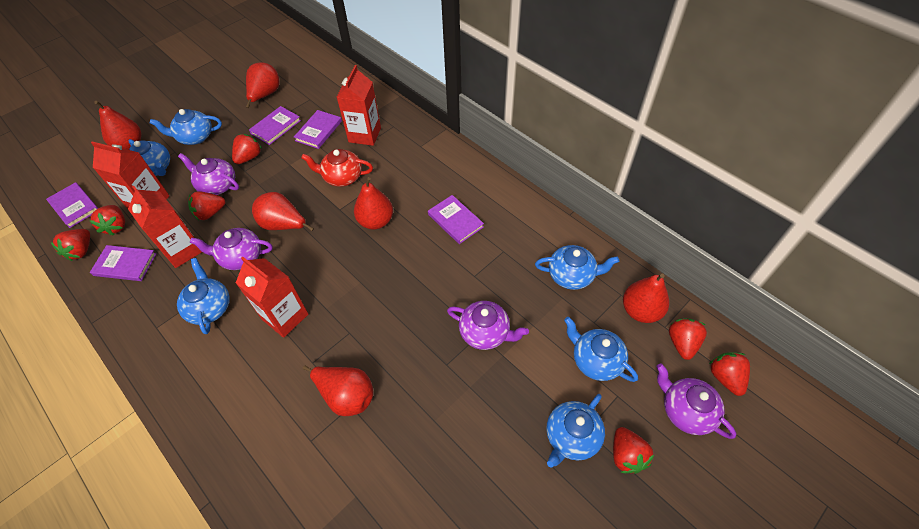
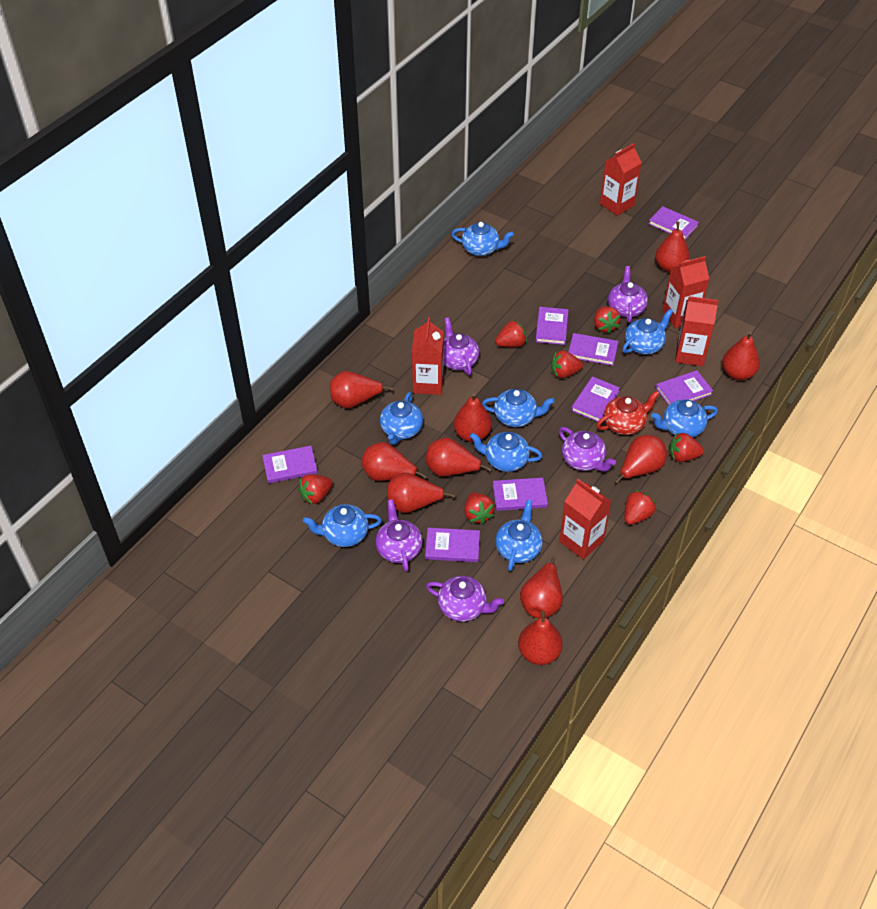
blue teapot: 6 -> 8
purple book: 5 -> 8
purple teapot: 4 -> 5
red carton: 4 -> 5
red pear: 6 -> 10

